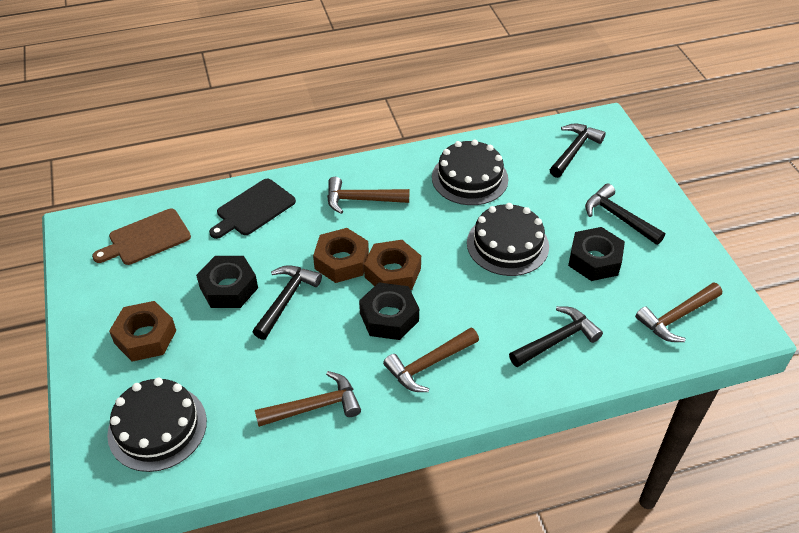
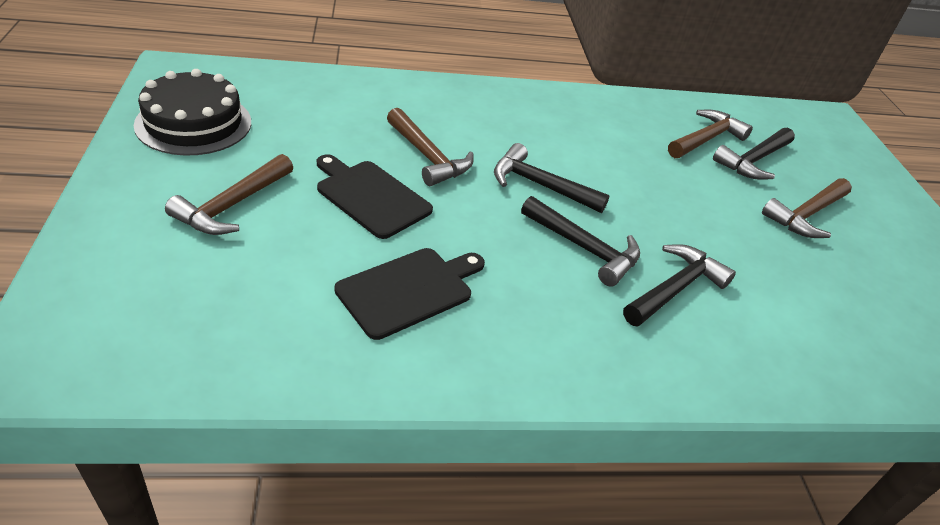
black cake: 3 -> 1
black cutting board: 1 -> 2
black nut: 3 -> 0
brown cutting board: 1 -> 0
brown nut: 3 -> 0

